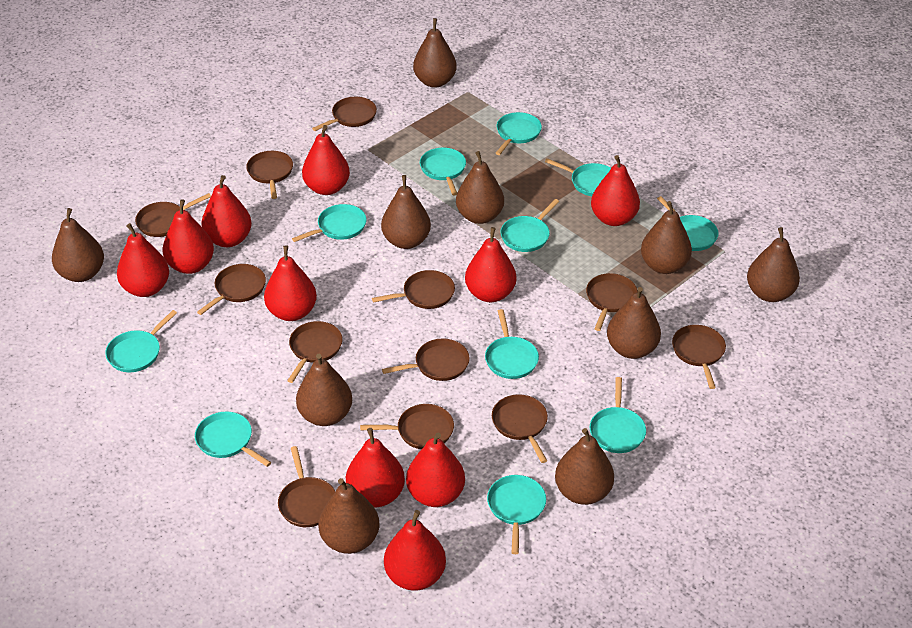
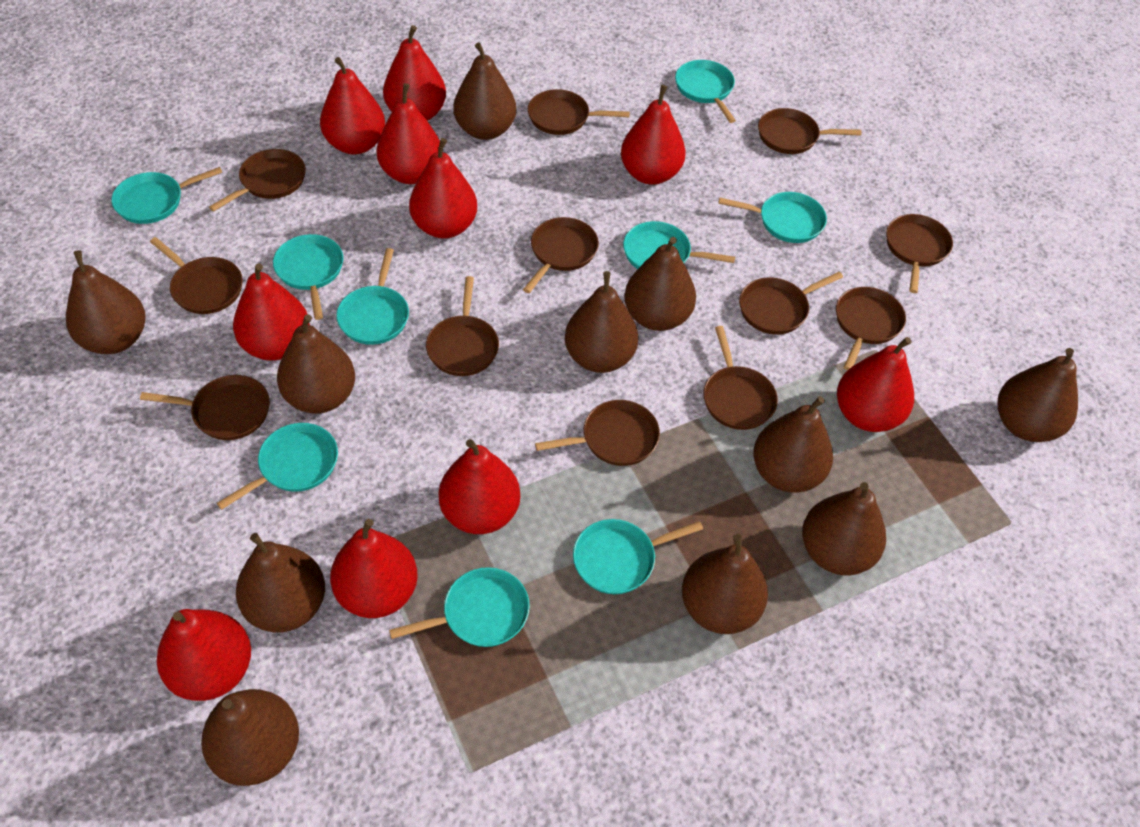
brown pear: 10 -> 11
turquoise pan: 11 -> 9

